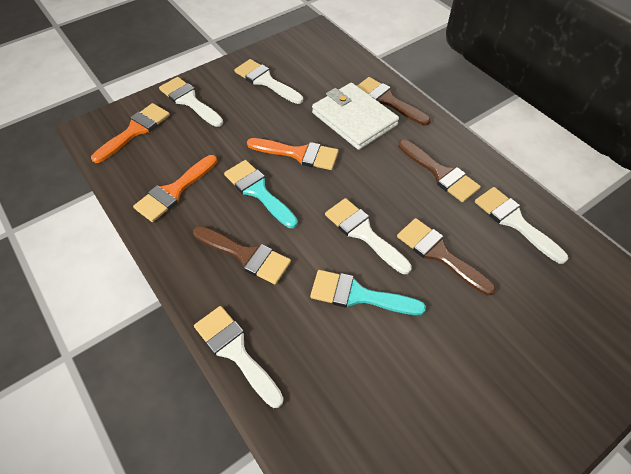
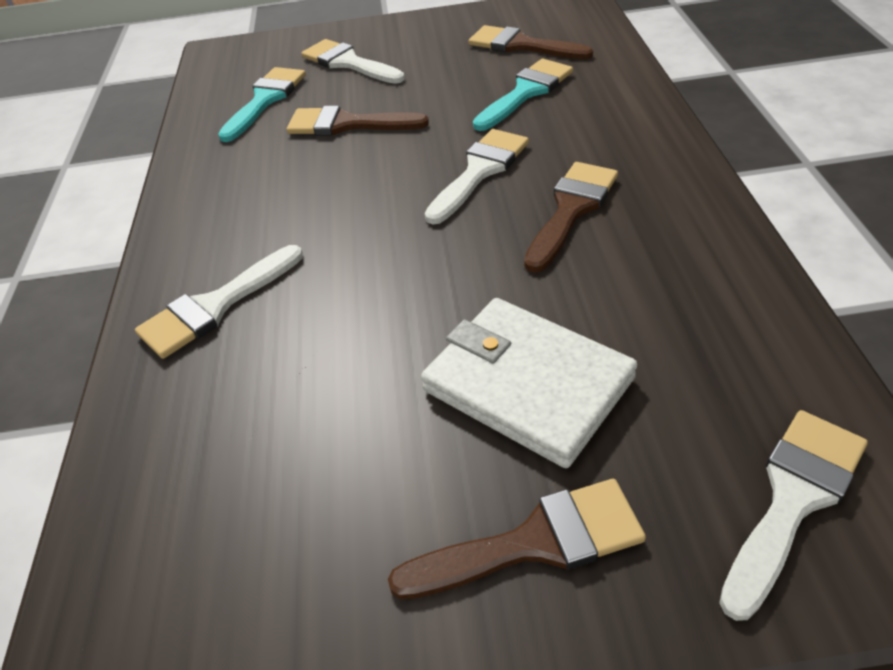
orange brush: 3 -> 0
white brush: 5 -> 4

